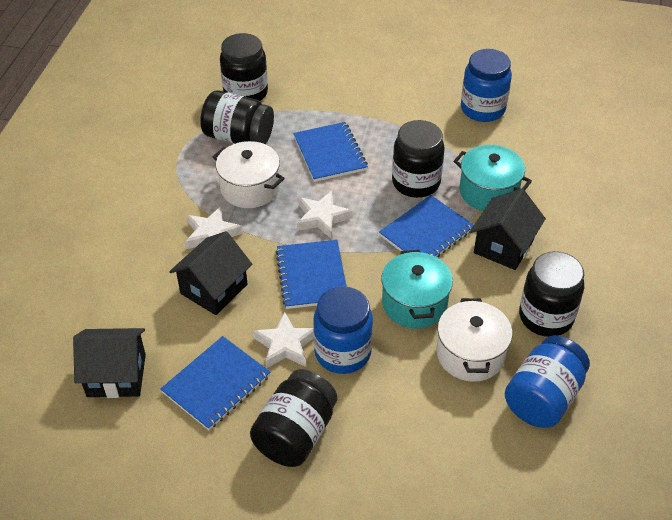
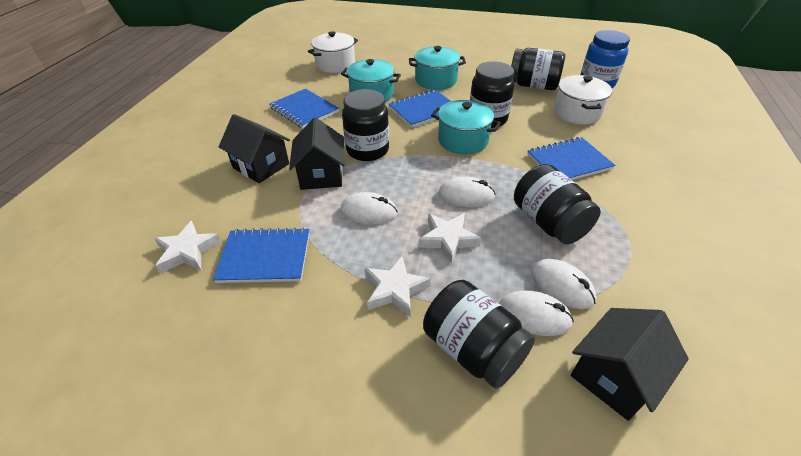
blue jar: 3 -> 1
turquoise pot: 2 -> 3
white mouse: 0 -> 4

